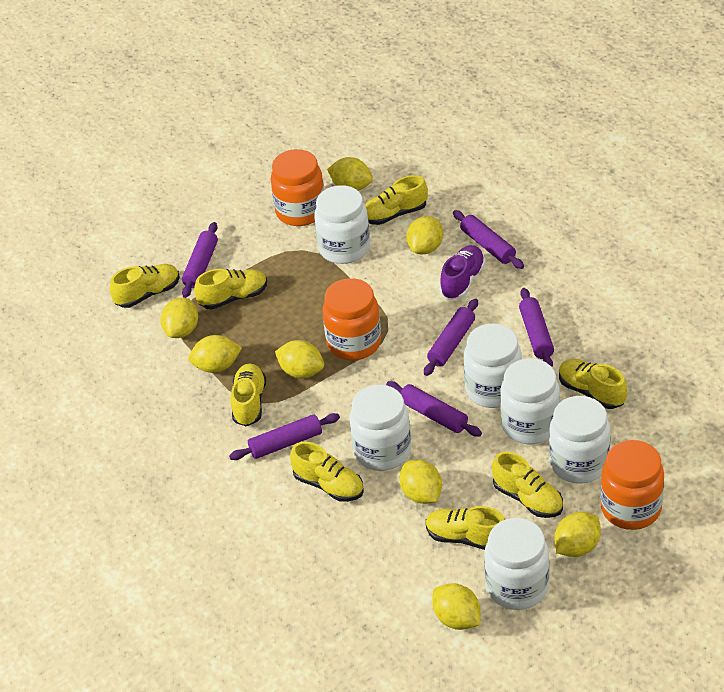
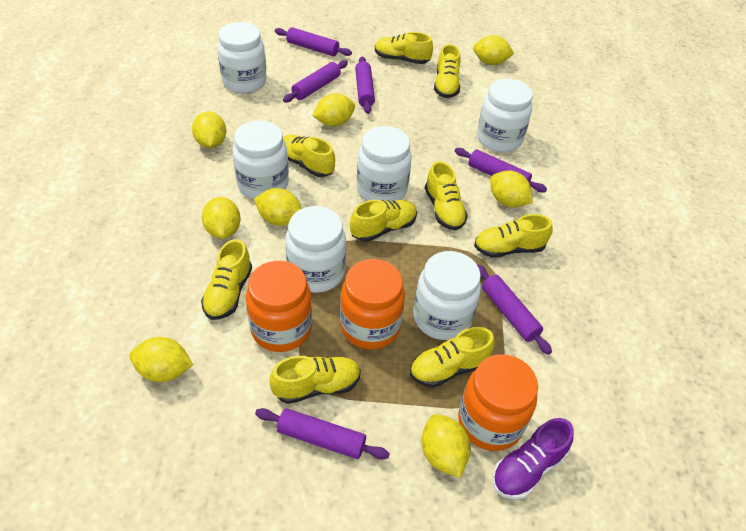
yellow shoe: 8 -> 9

